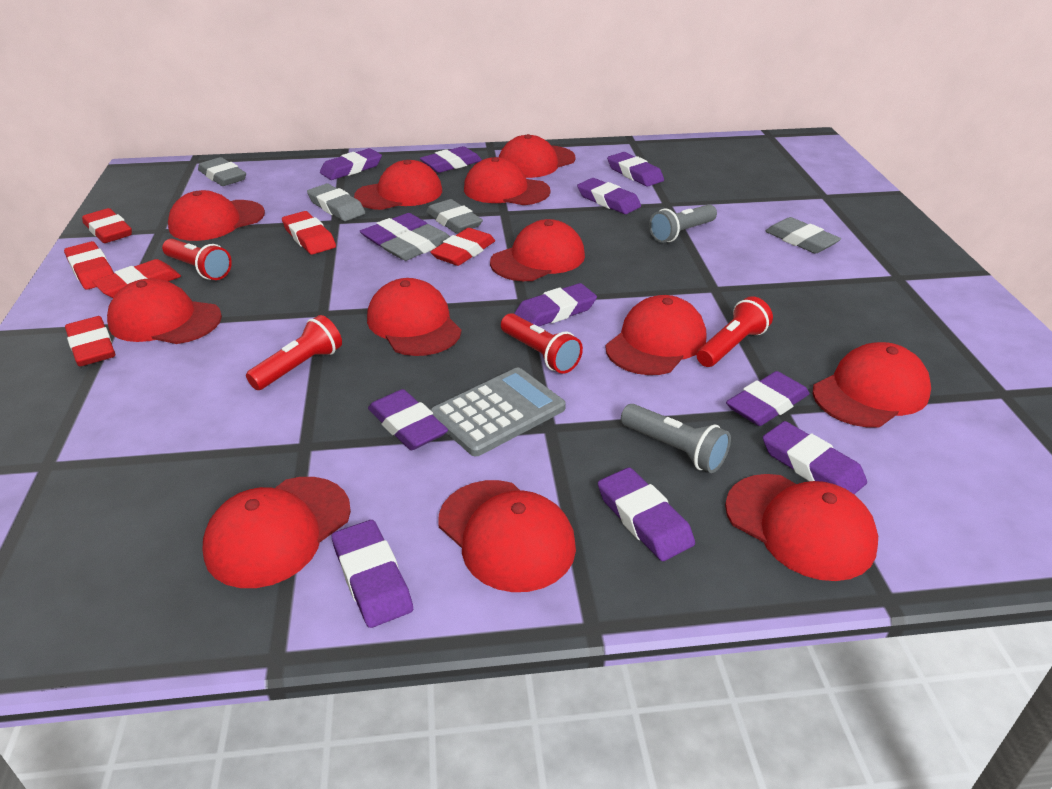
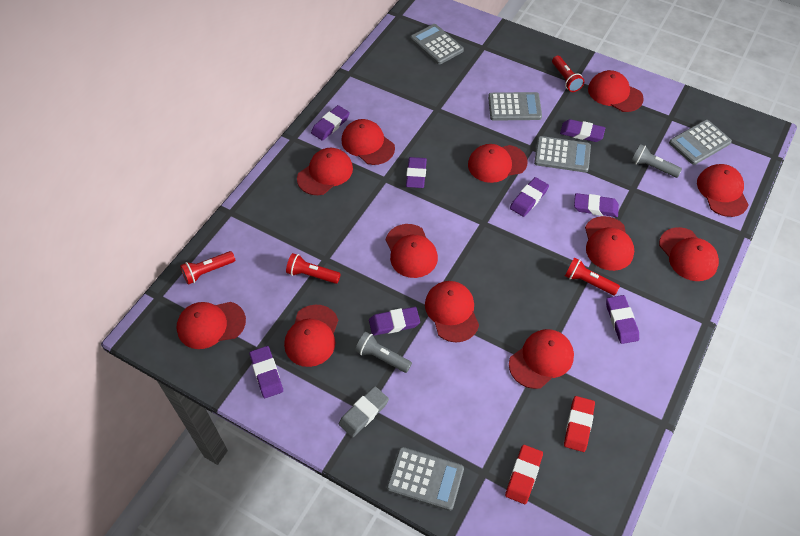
grey calculator: 1 -> 5
grey eraser: 5 -> 1
purple eraser: 11 -> 8
red eraser: 6 -> 2

